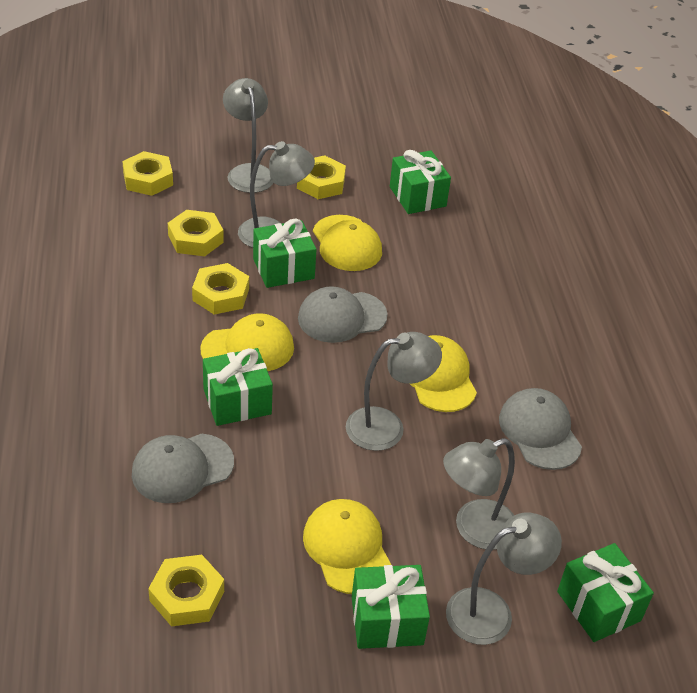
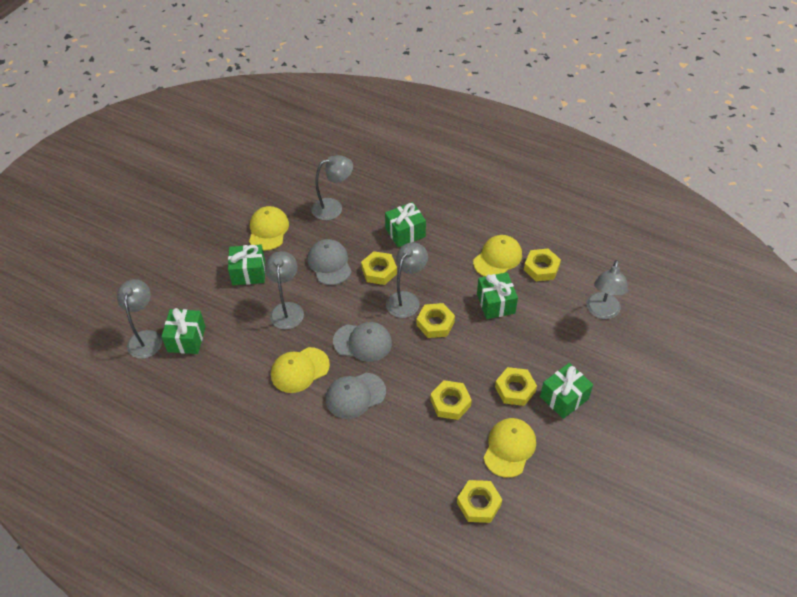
yellow nut: 5 -> 6

